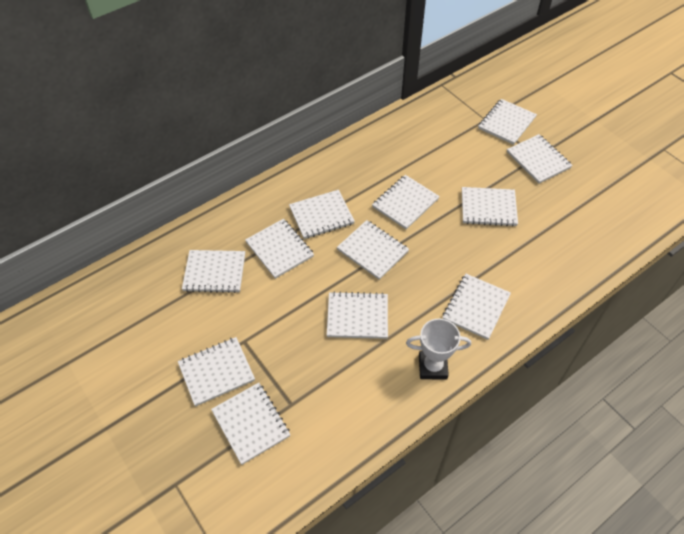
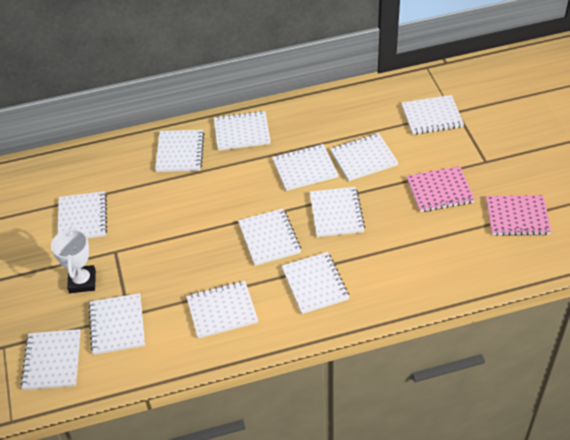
pink notebook: 0 -> 2

